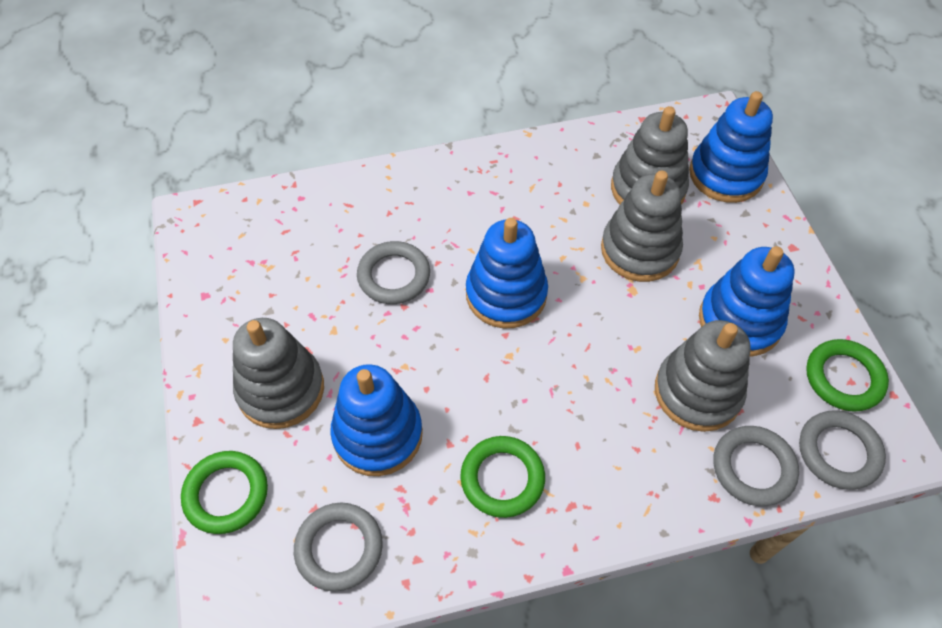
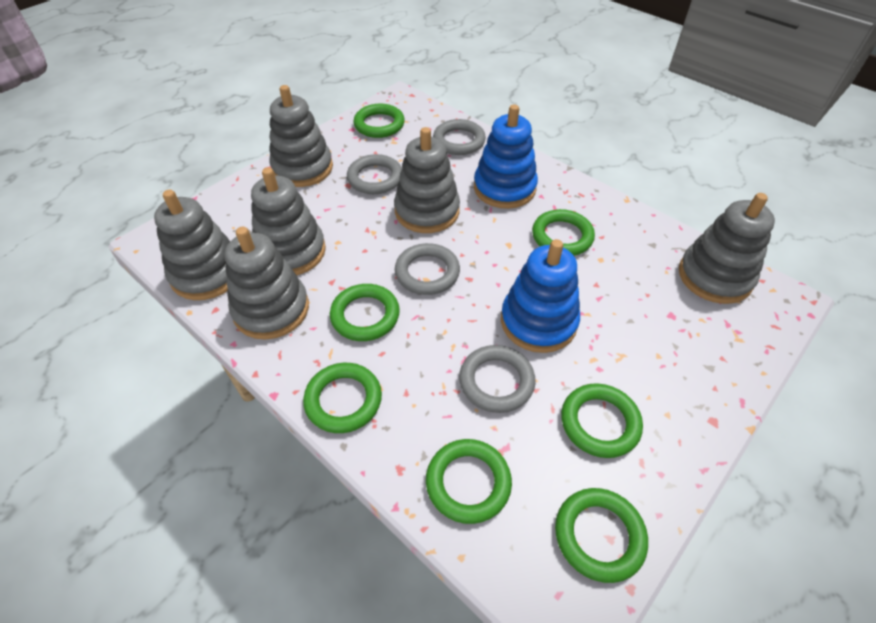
blue stacking toy: 4 -> 2
green ring: 3 -> 7
grey stacking toy: 4 -> 6

